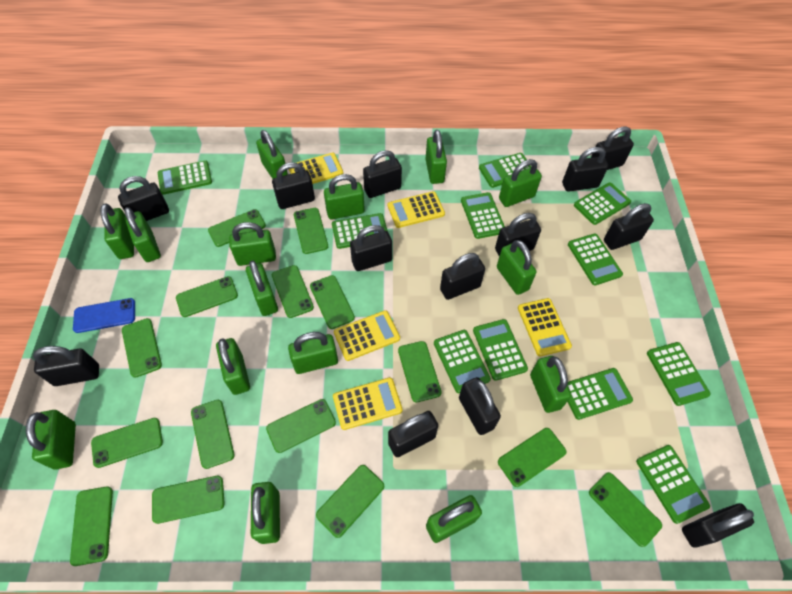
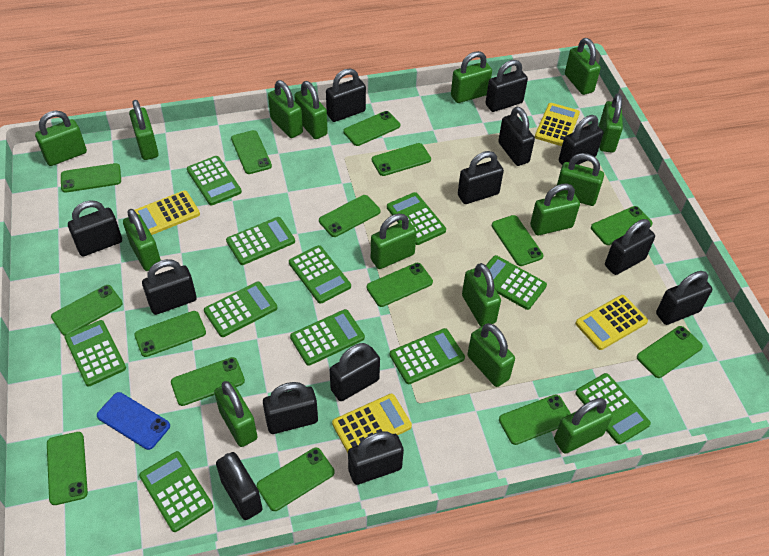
yellow calculator: 5 -> 4

